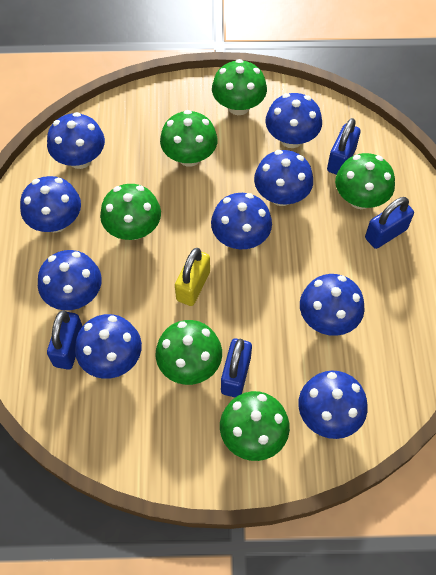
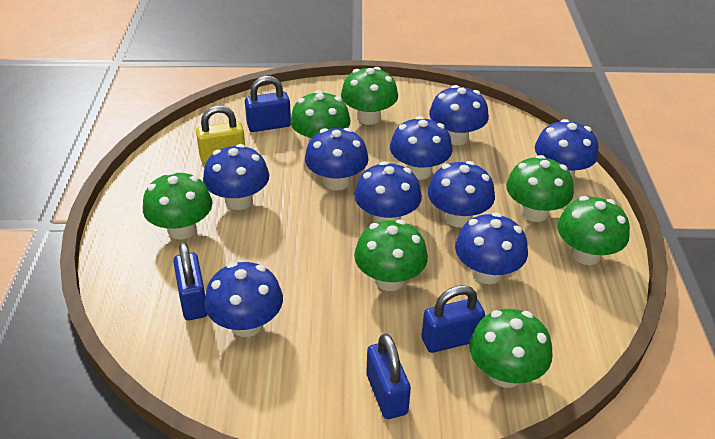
green mushroom: 6 -> 7

